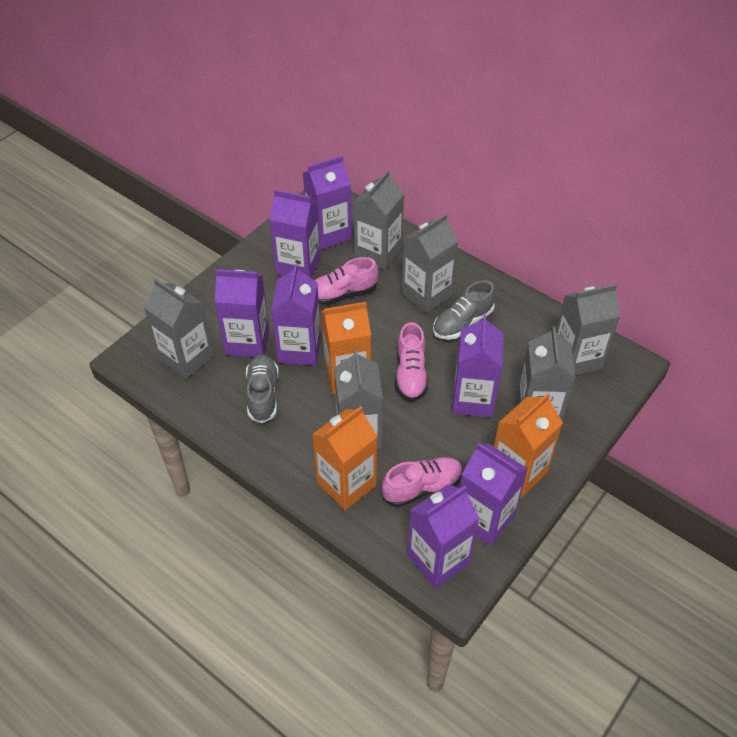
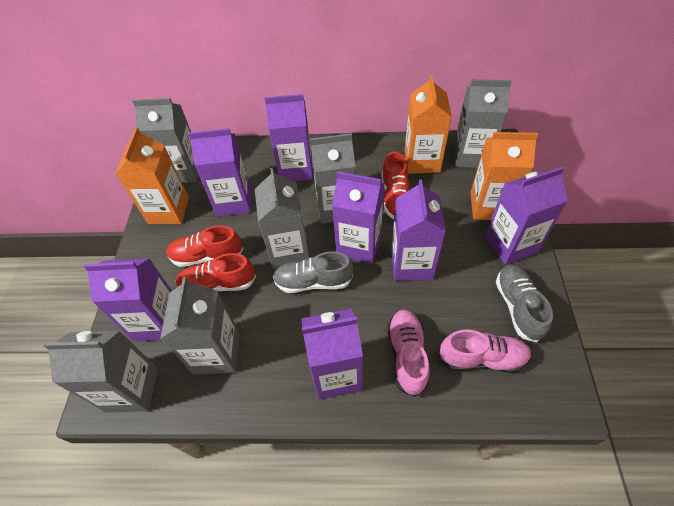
pink shoe: 3 -> 2
red shoe: 0 -> 3

